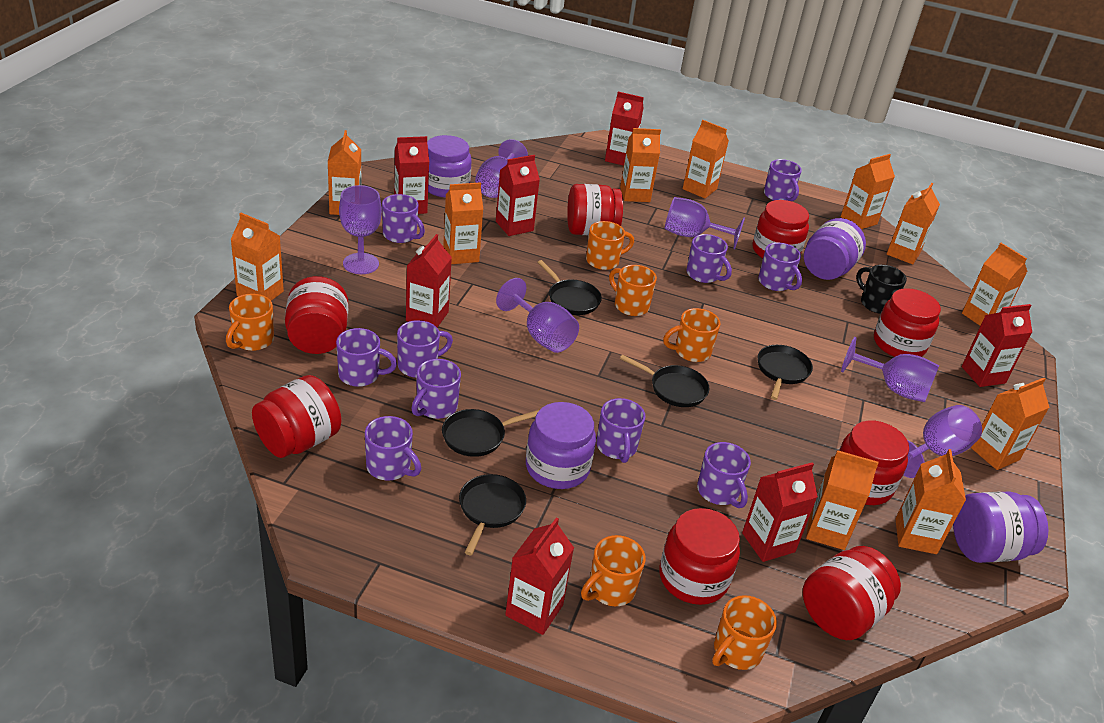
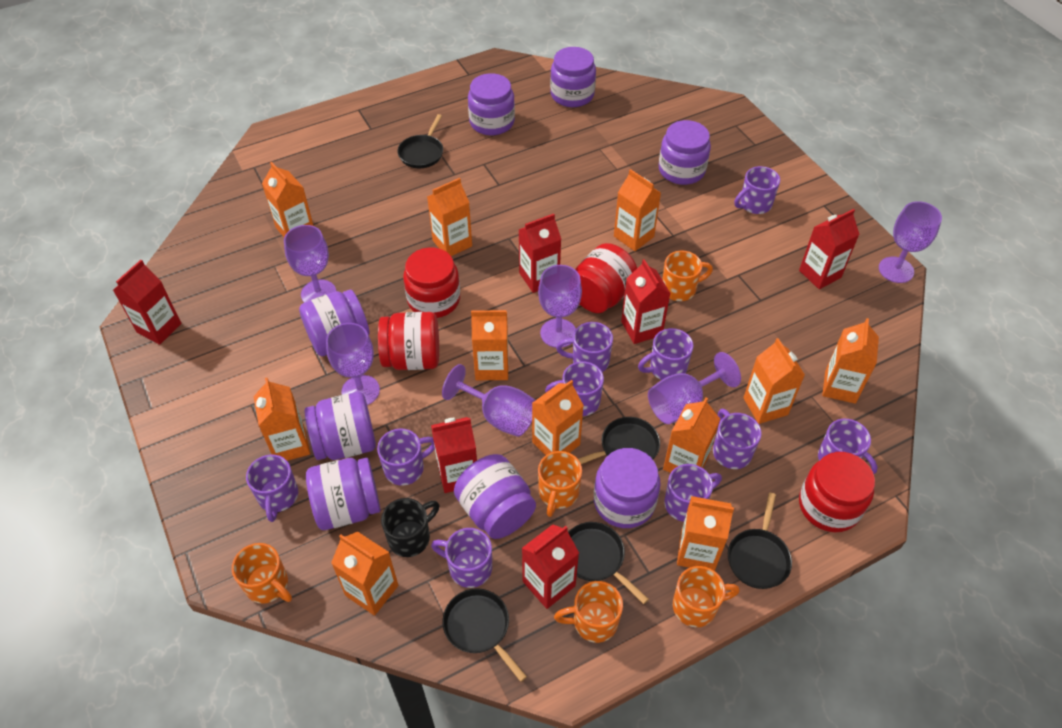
orange mug: 6 -> 5
purple jar: 4 -> 8
red carton: 7 -> 6
red jar: 8 -> 4

